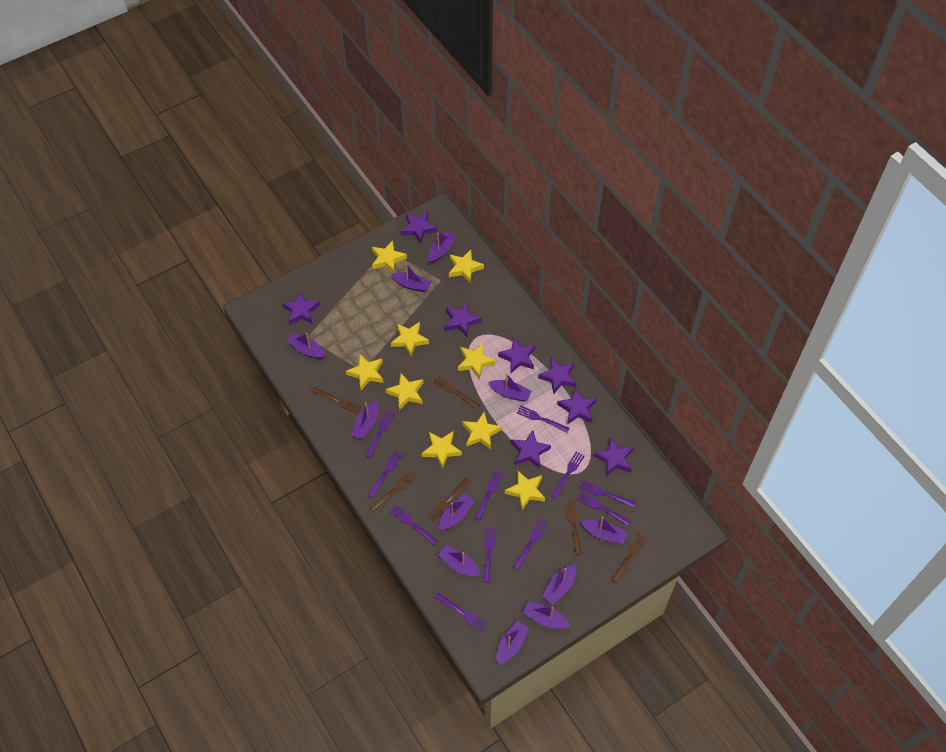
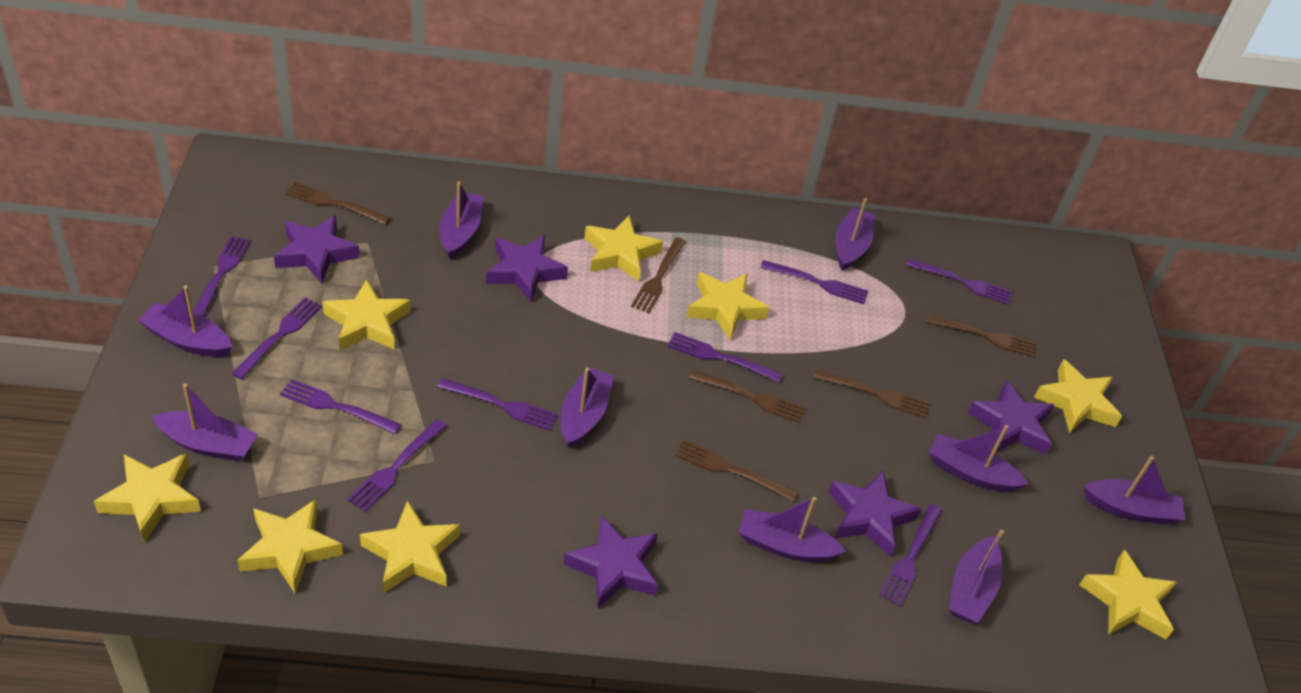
purple boat: 11 -> 9
purple fork: 11 -> 9
purple star: 8 -> 5
yellow star: 9 -> 8

